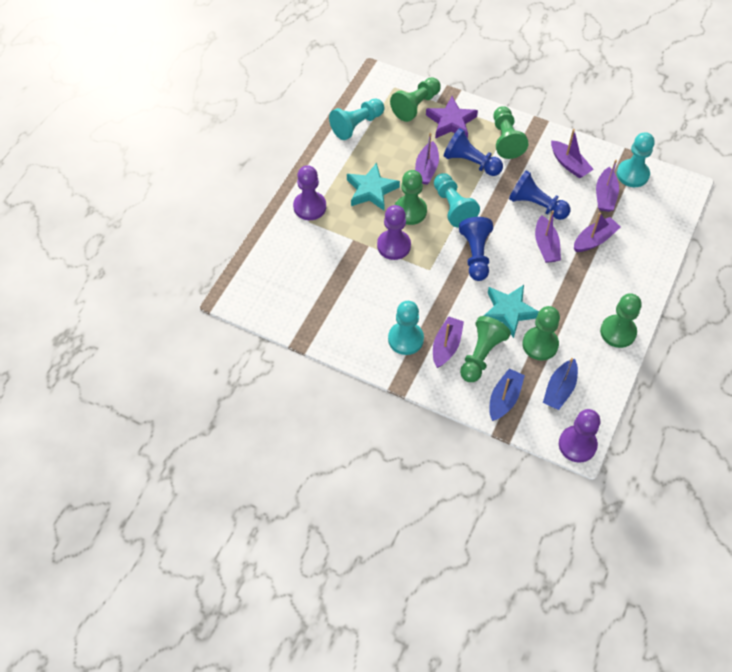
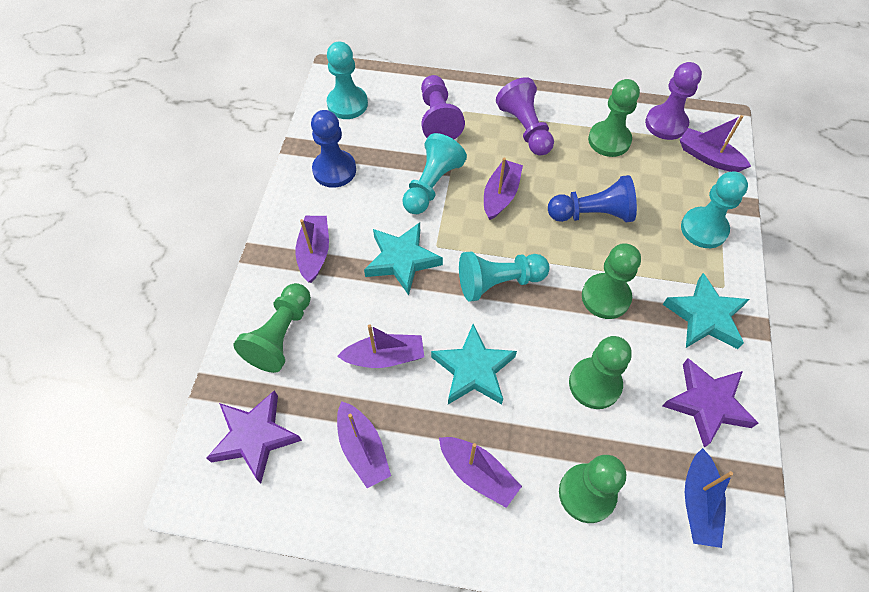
blue boat: 2 -> 1
blue pawn: 3 -> 2
green pawn: 6 -> 5
purple star: 1 -> 2
turquoise star: 2 -> 3

